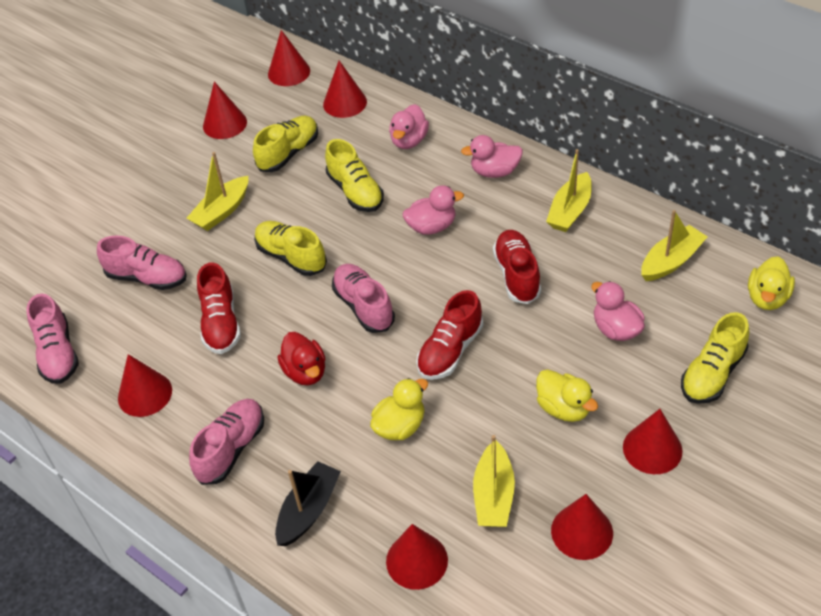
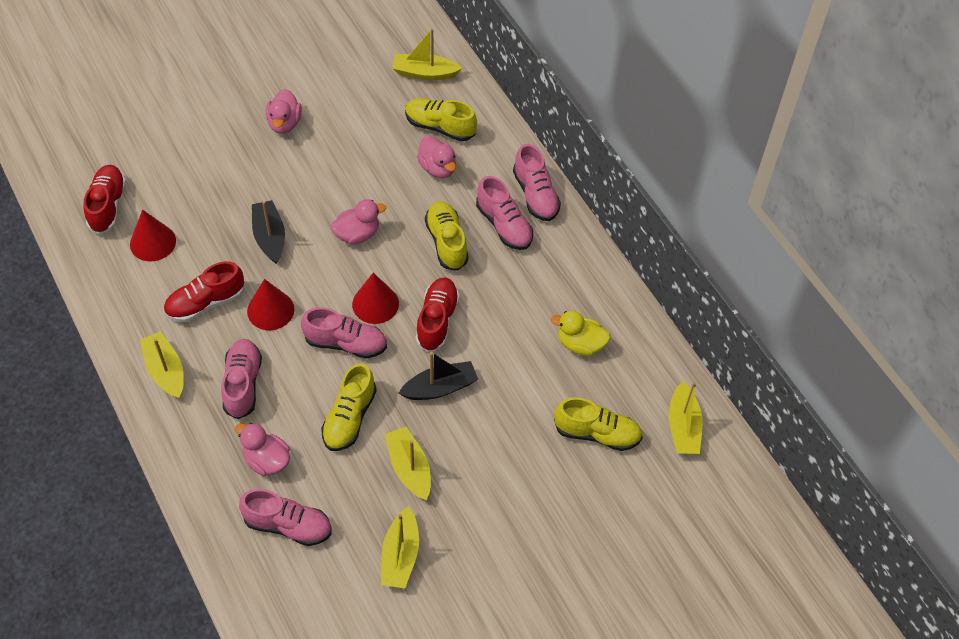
black boat: 1 -> 2
pink shoe: 4 -> 5
red cone: 7 -> 3
red duck: 1 -> 0
yellow boat: 4 -> 5
yellow duck: 3 -> 1

